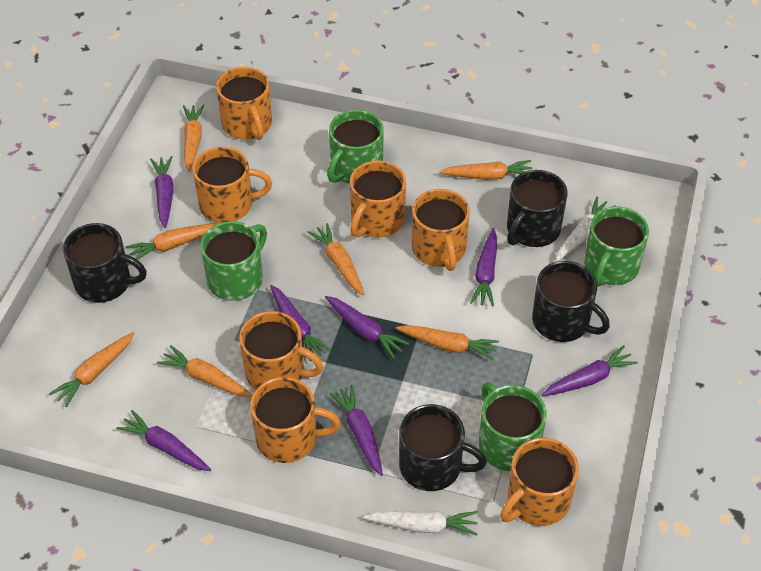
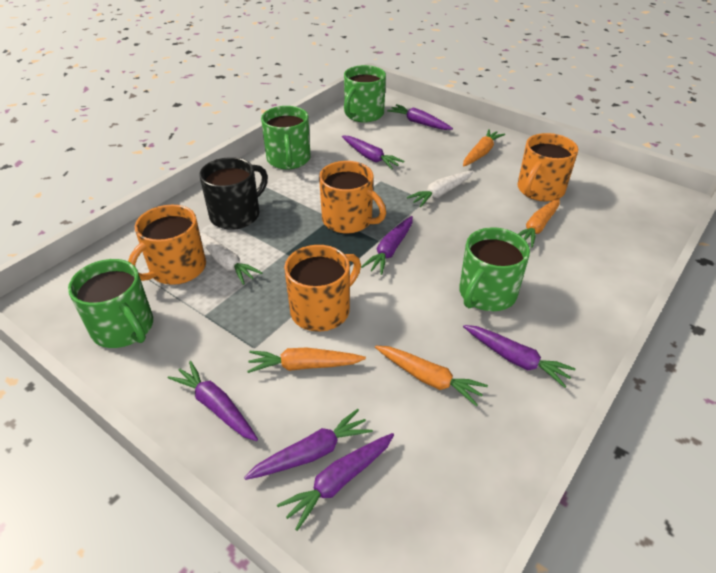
black mug: 4 -> 1
orange carrot: 7 -> 4
orange mug: 7 -> 4

